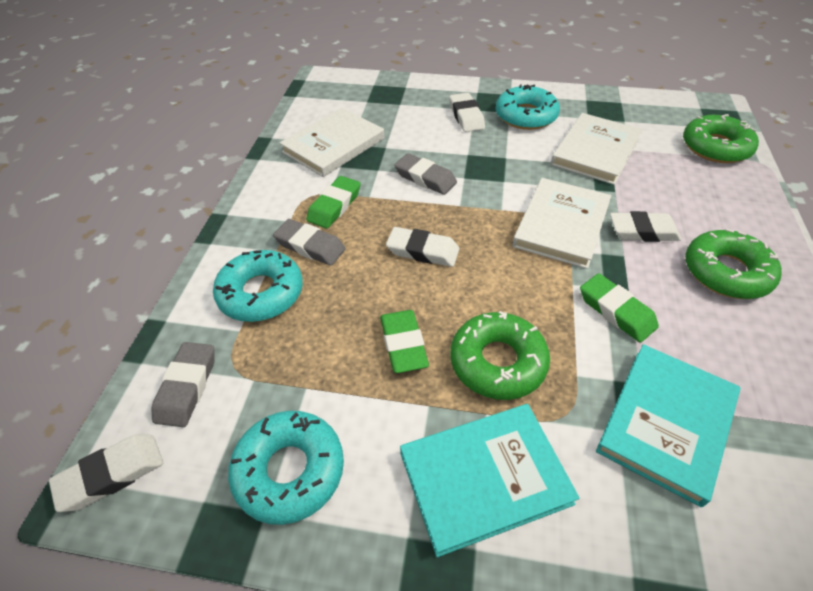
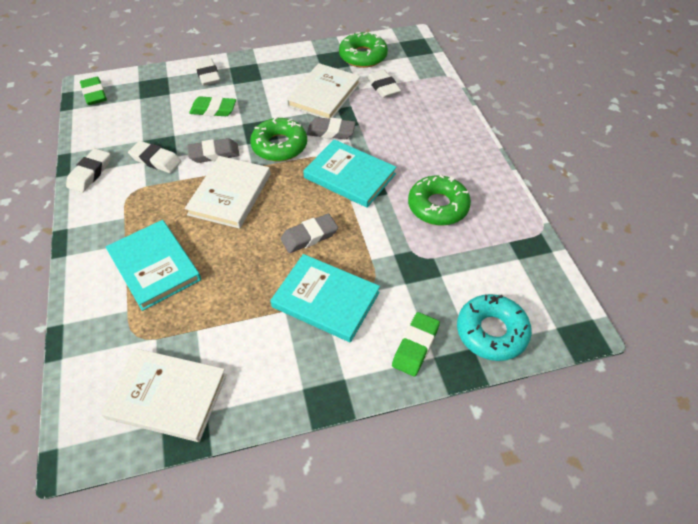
turquoise book: 2 -> 3
turquoise donut: 3 -> 1

